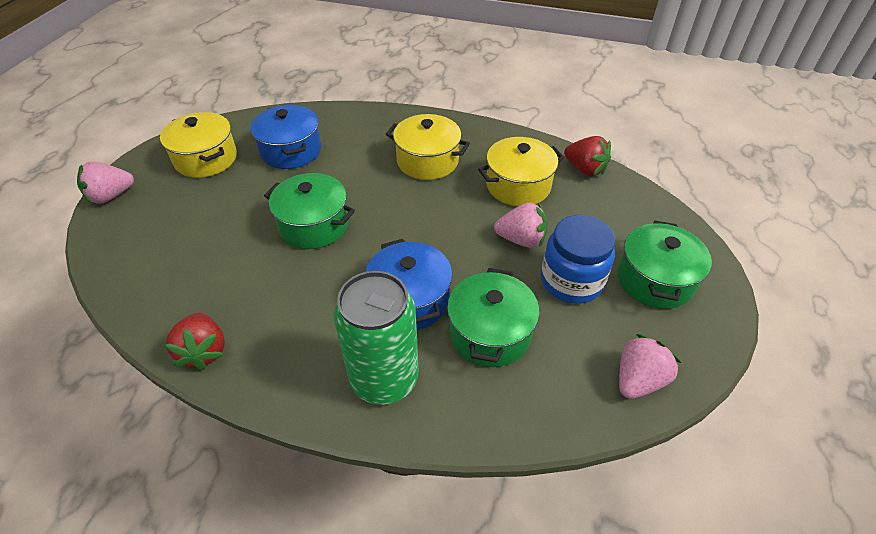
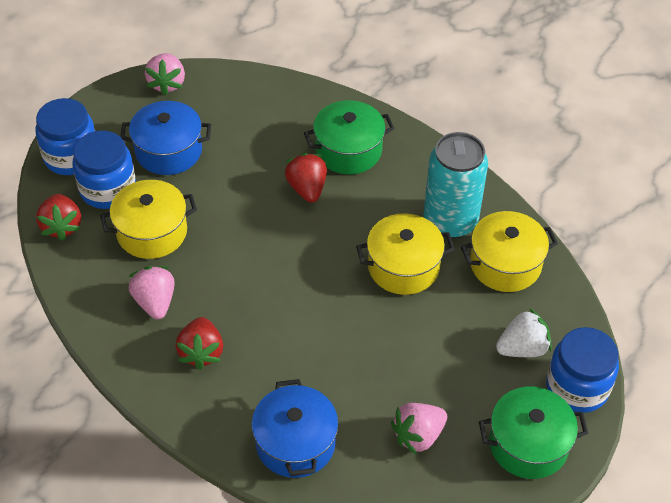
blue jar: 1 -> 3
green can: 1 -> 0
green pot: 3 -> 2
red strawberry: 2 -> 3
turquoise can: 0 -> 1
white strawberry: 0 -> 1

